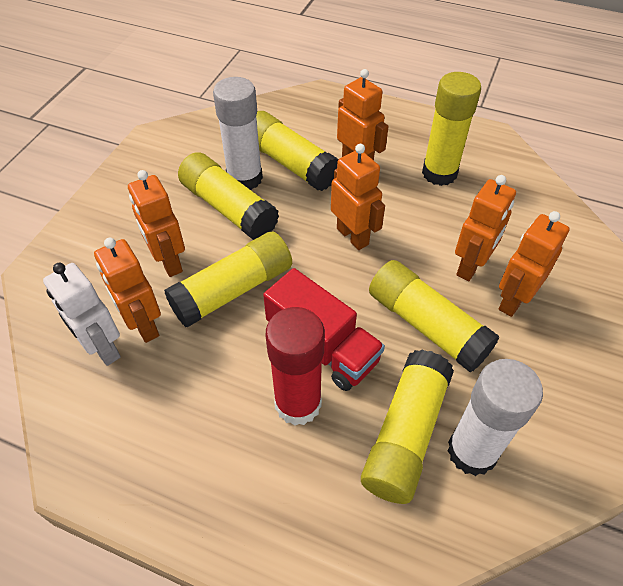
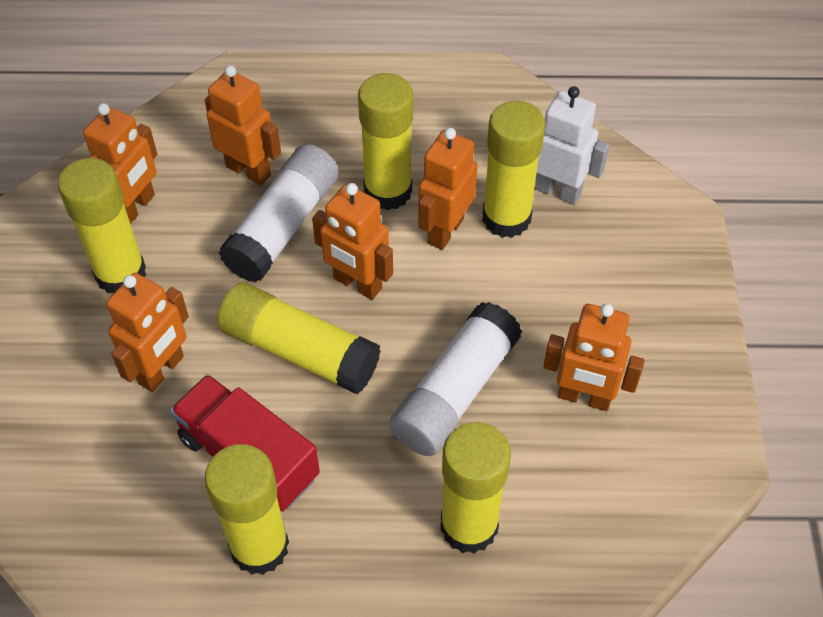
red glue stick: 1 -> 0

